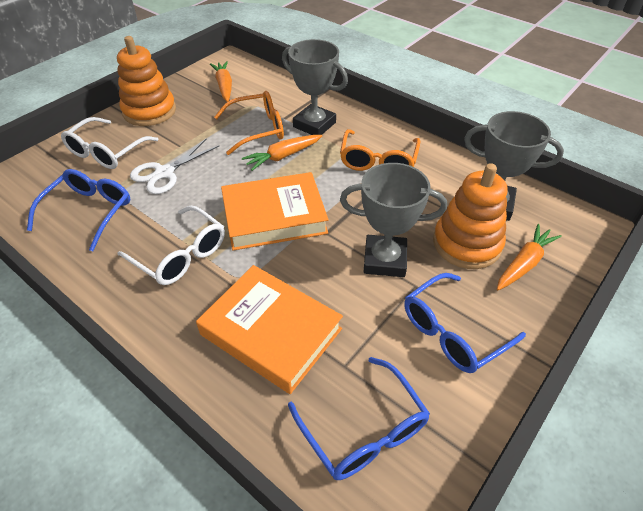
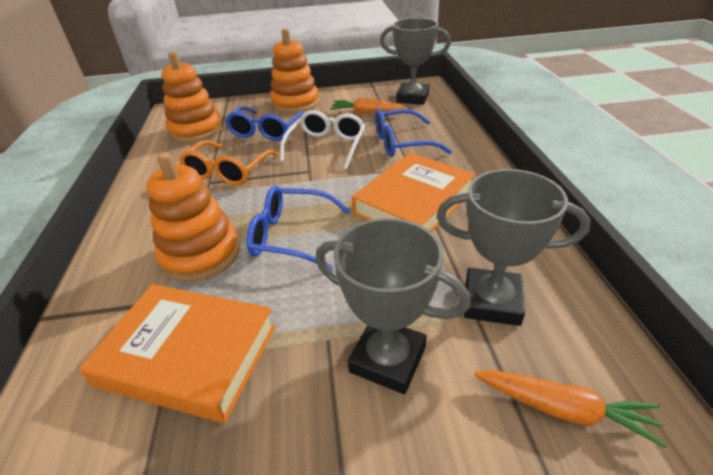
orange carrot: 3 -> 2
orange glasses: 2 -> 1
orange stacking toy: 2 -> 3
white glasses: 2 -> 1
white scissors: 1 -> 0

